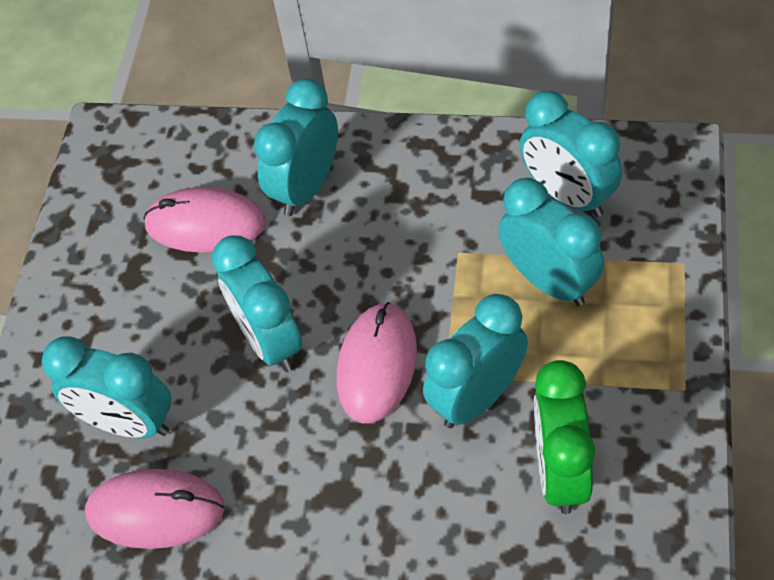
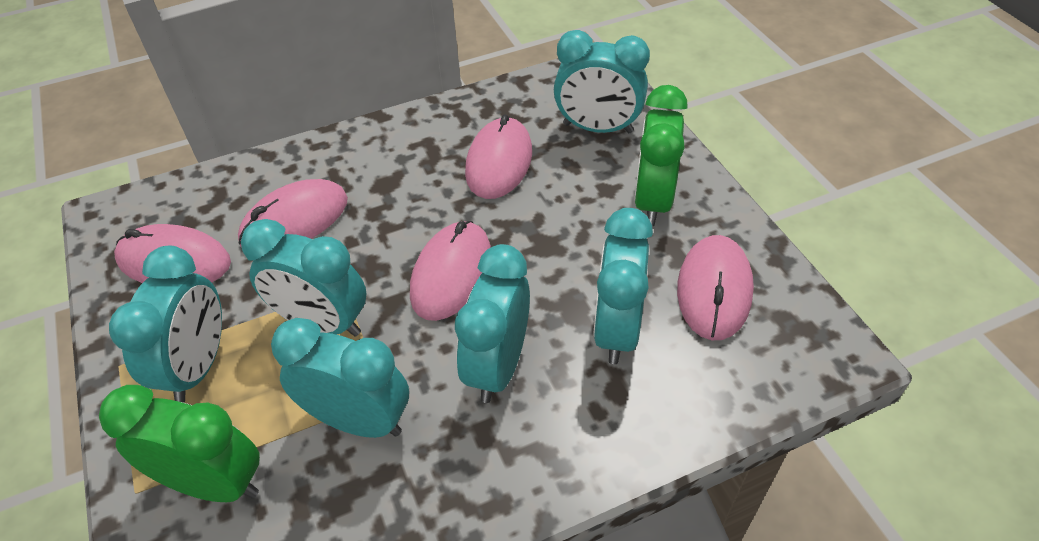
green clock: 1 -> 2
pink mouse: 3 -> 5

